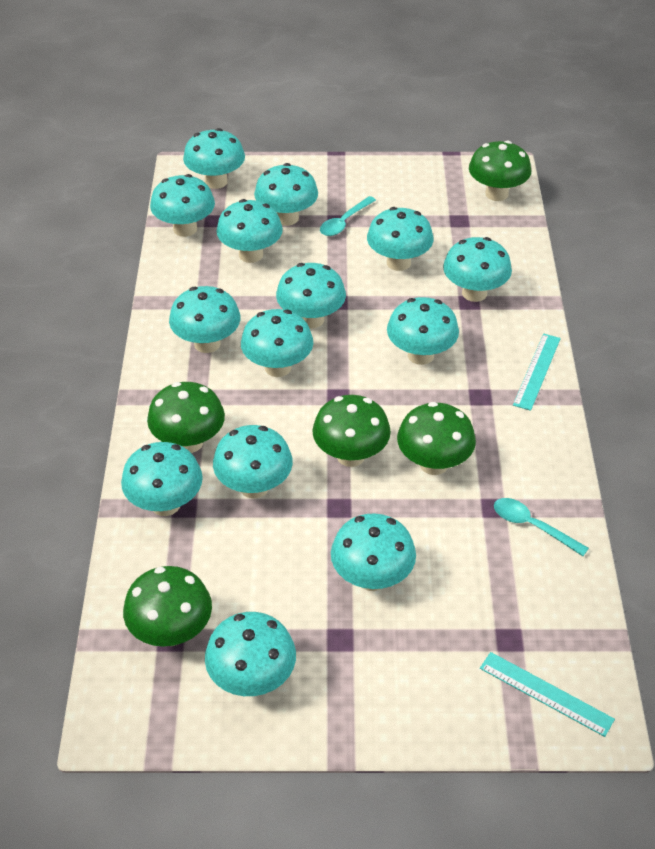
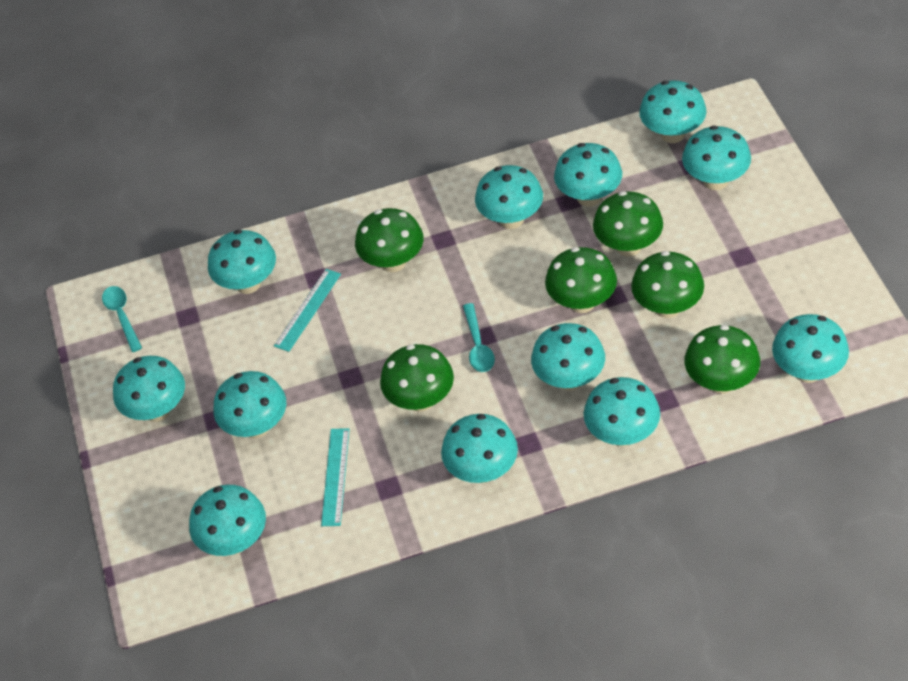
green mushroom: 5 -> 6
turquoise mushroom: 14 -> 12

